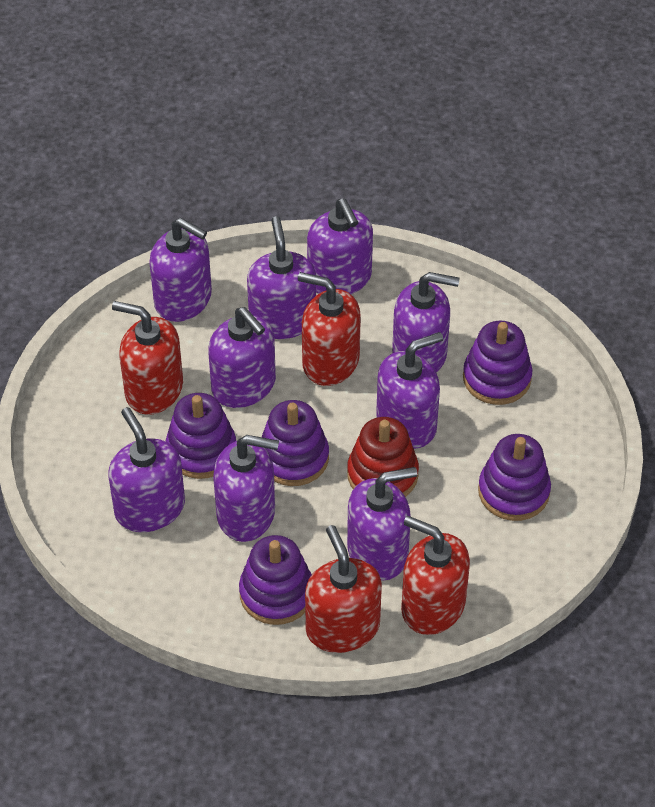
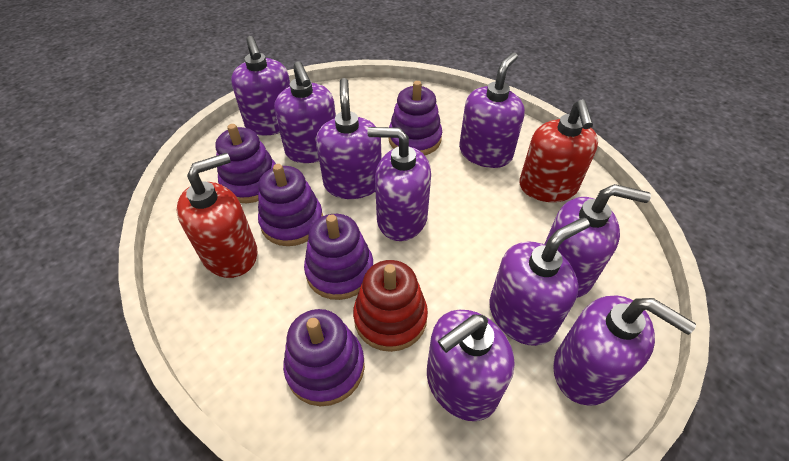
red soap dispenser: 4 -> 2

